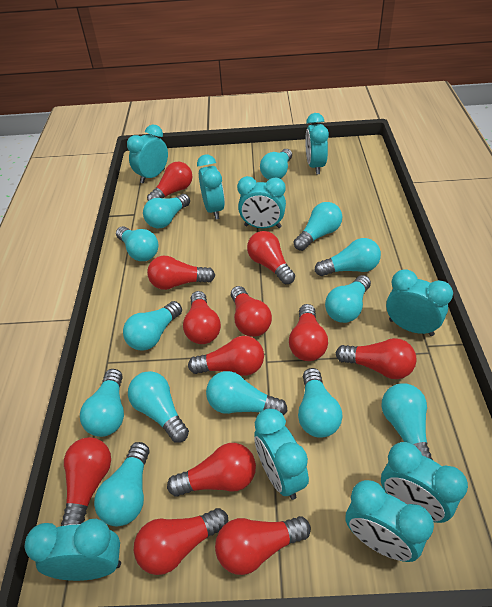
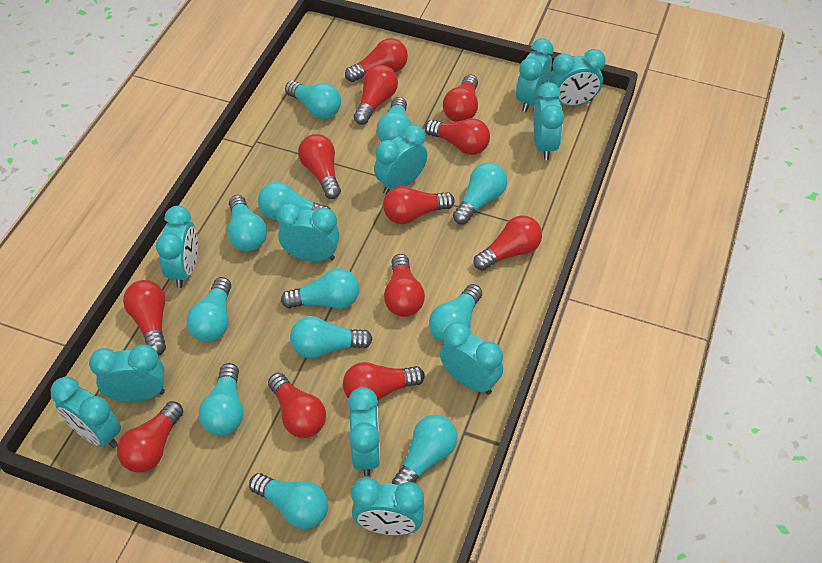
turquoise clock: 9 -> 11
turquoise light bulb: 13 -> 12

